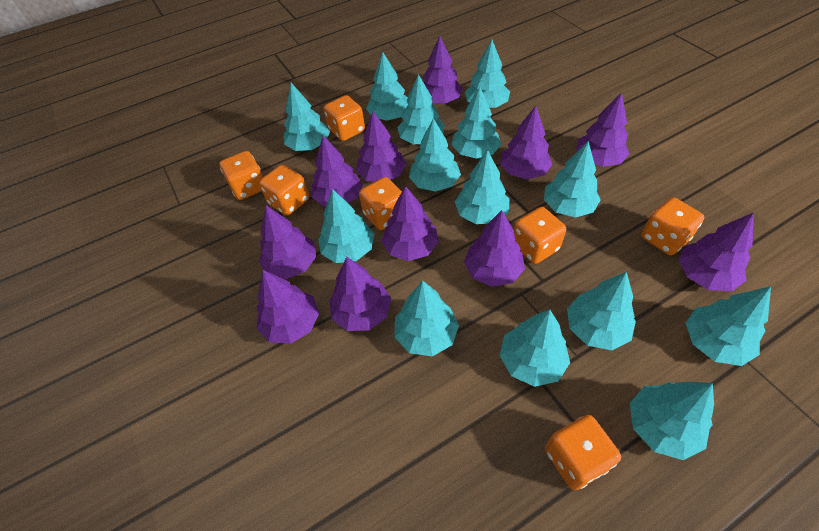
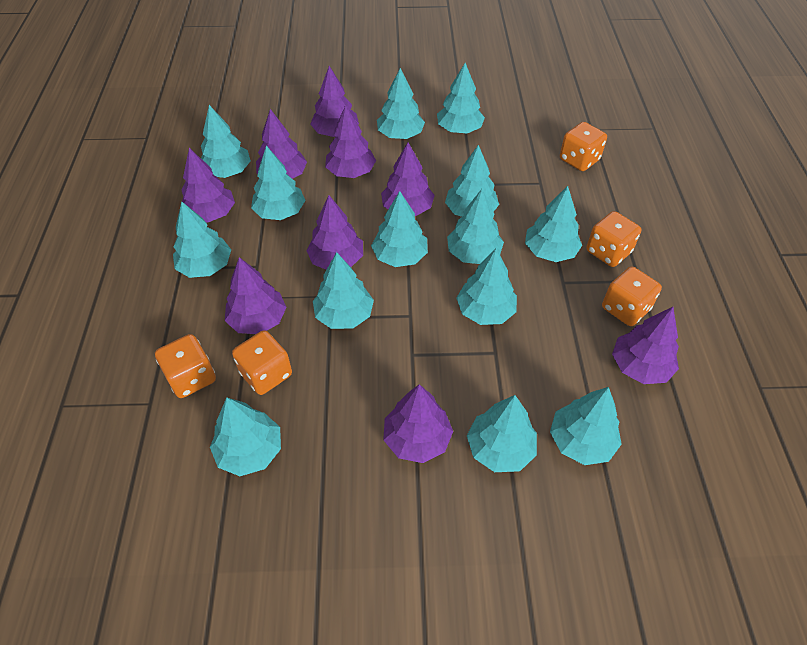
orange dice: 7 -> 5
purple tree: 11 -> 9

